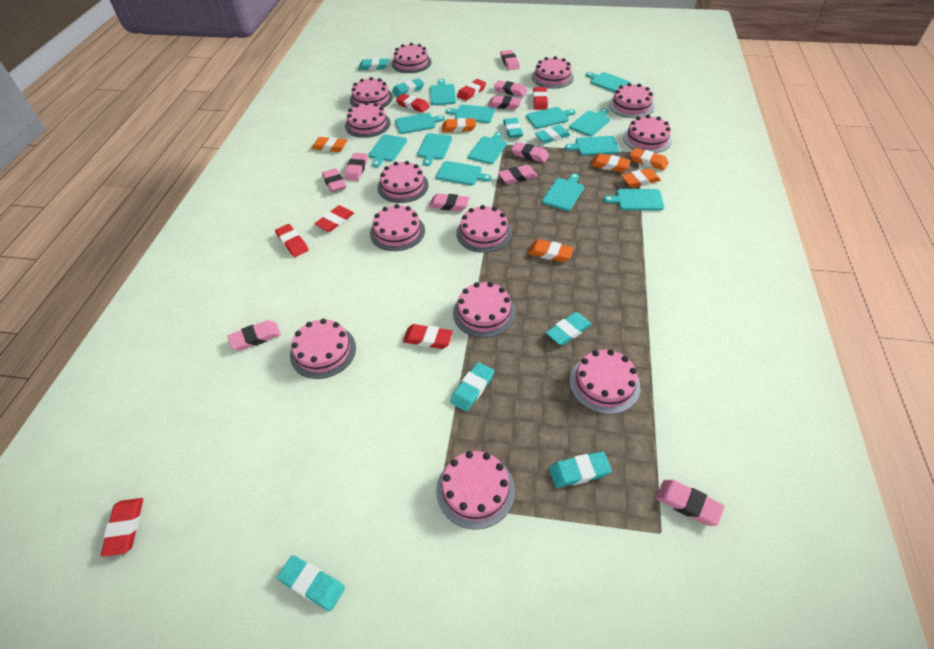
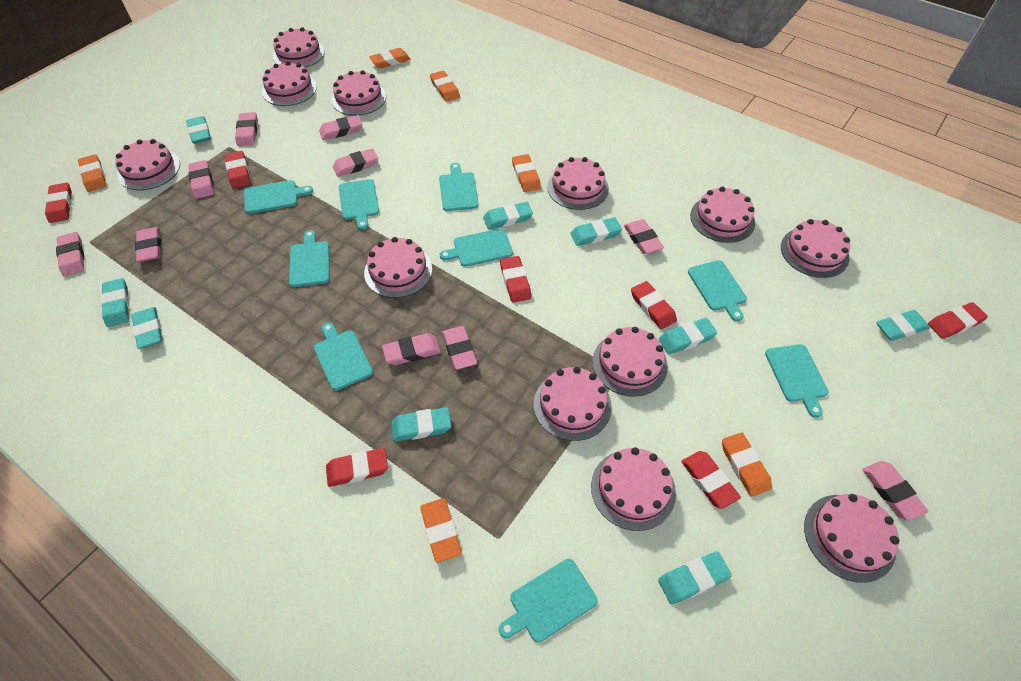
pink cake: 13 -> 12
turquoise cutting board: 13 -> 9
turquoise eraser: 8 -> 9

